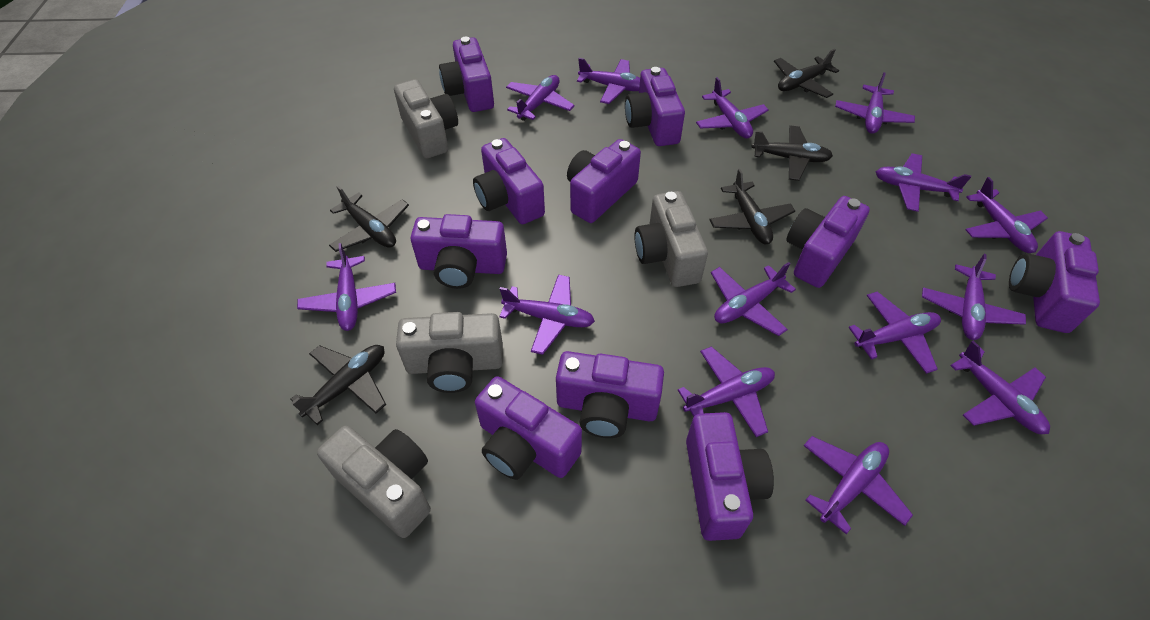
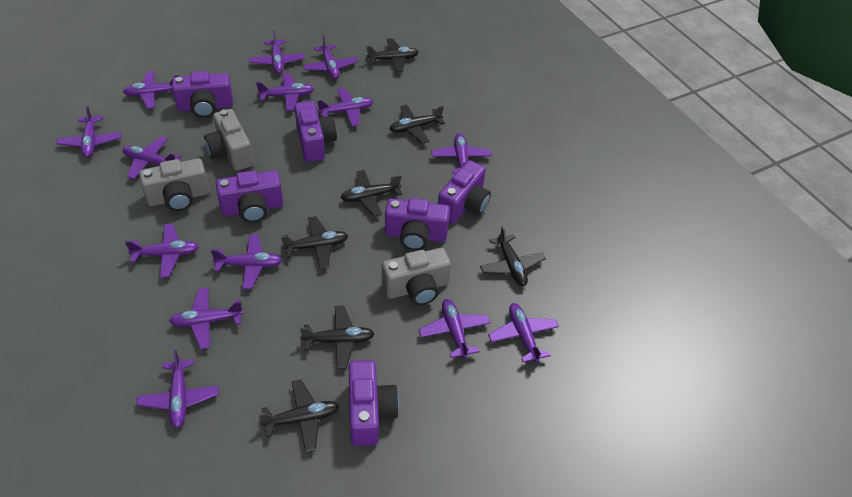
black plane: 5 -> 7
grey camera: 4 -> 3
purple camera: 10 -> 6

